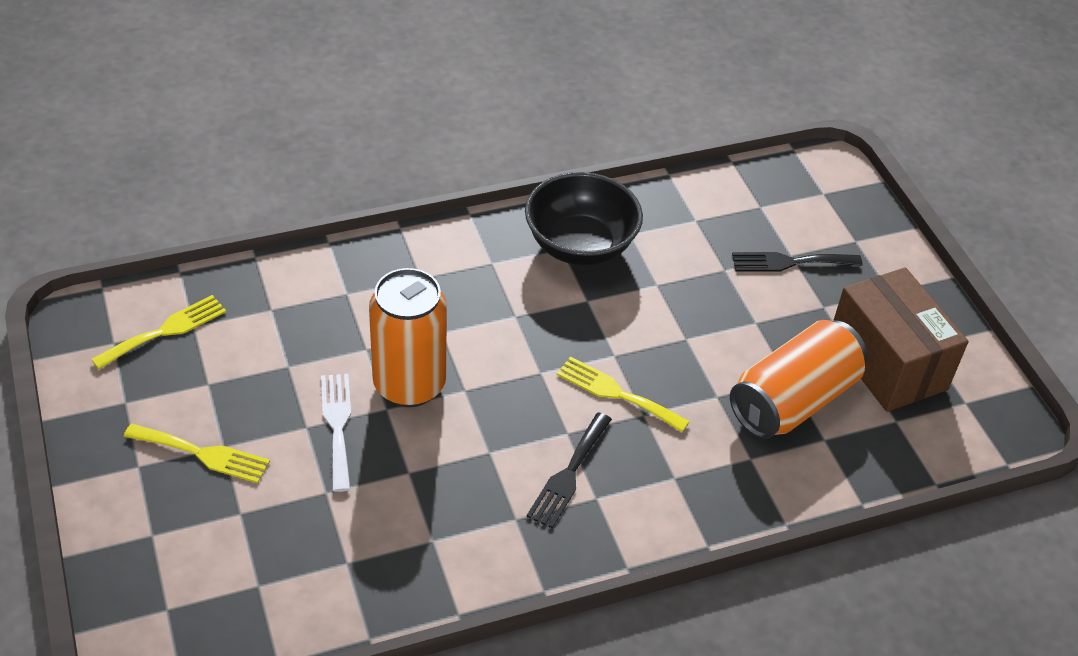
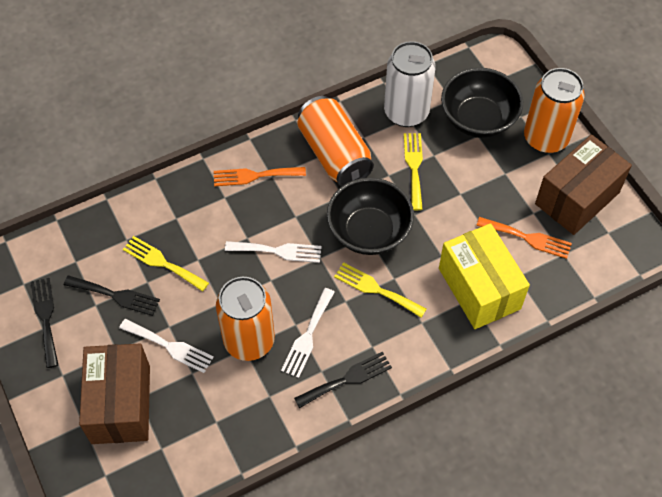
black bowl: 1 -> 2
black fork: 2 -> 3
brown box: 1 -> 2
orange can: 2 -> 3
orange fork: 0 -> 2
white can: 0 -> 1
white fork: 1 -> 3
yellow box: 0 -> 1

